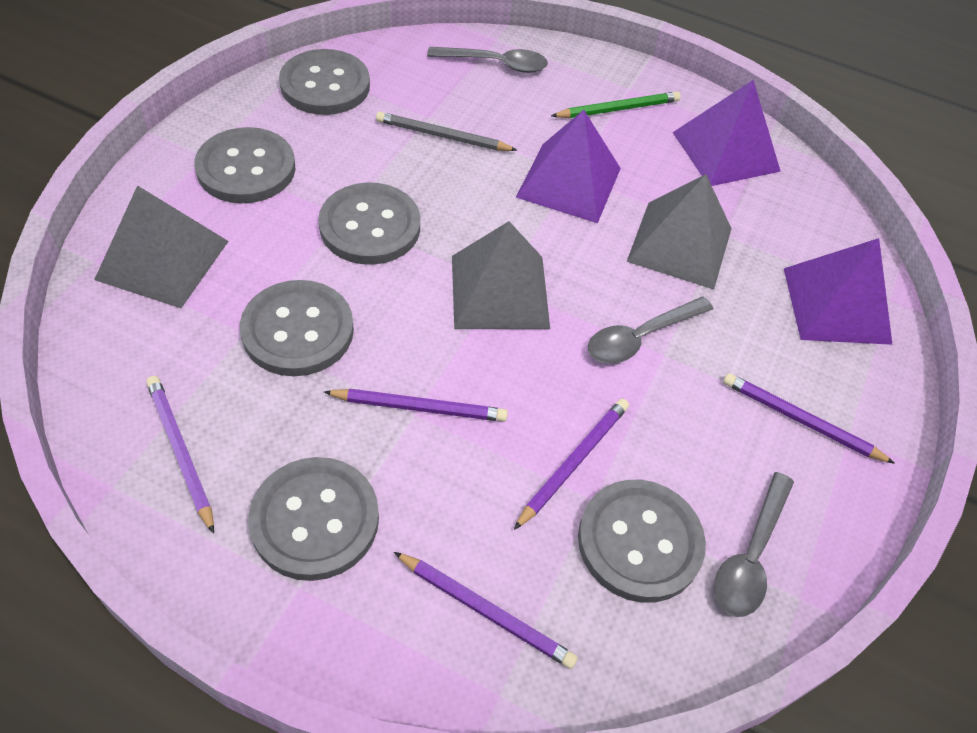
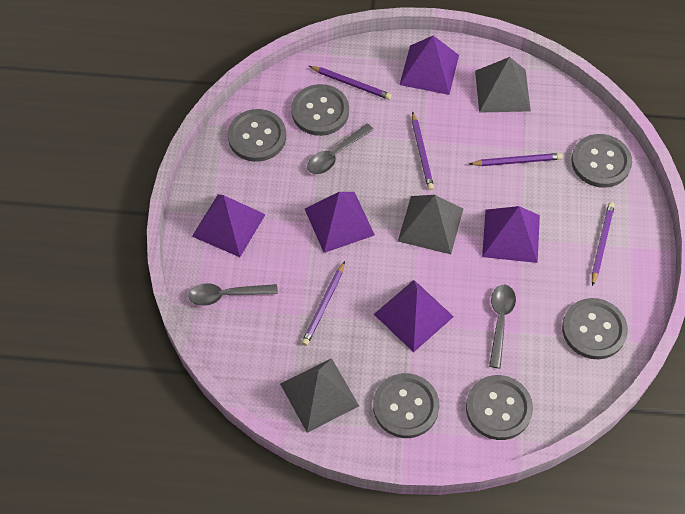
green pencil: 1 -> 0
grey pencil: 1 -> 0
purple pyramid: 3 -> 5

